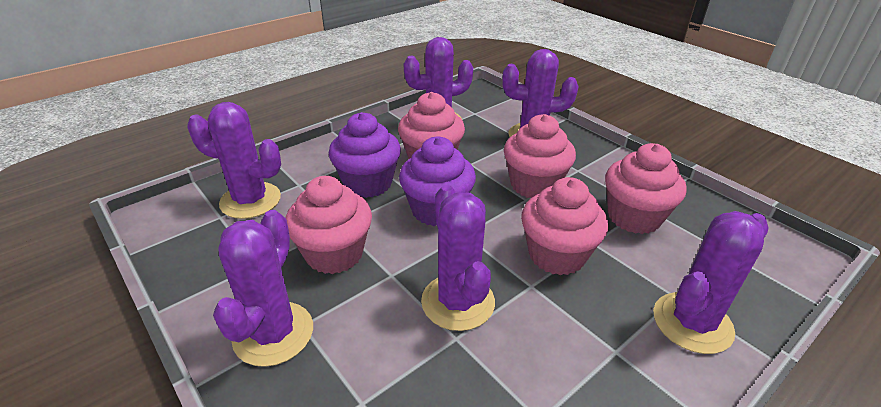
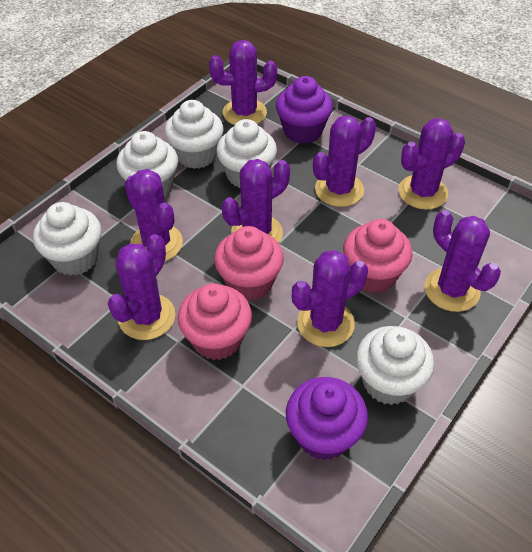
pink cupcake: 5 -> 3
purple cactus: 6 -> 8
white cupcake: 0 -> 5

